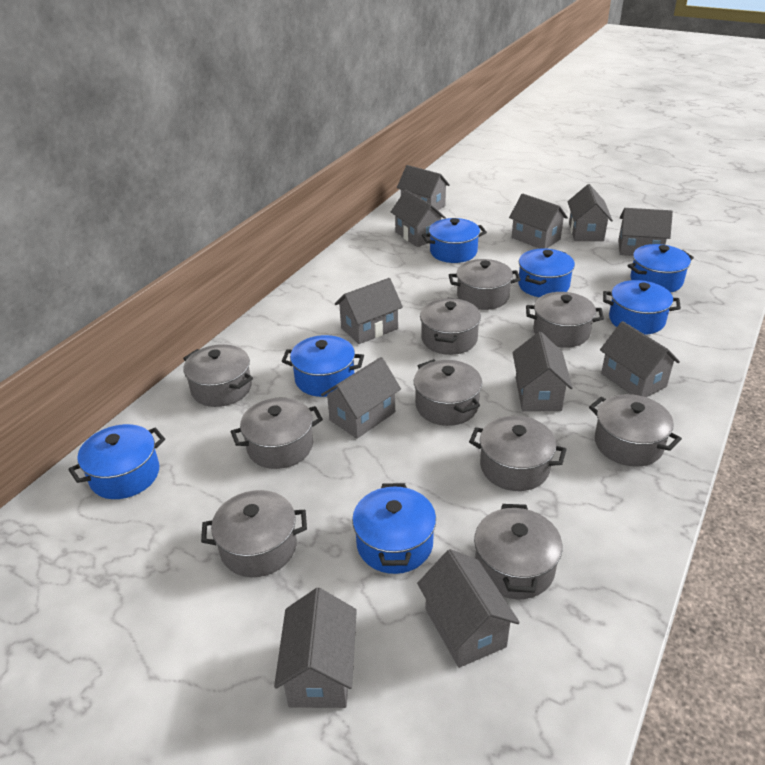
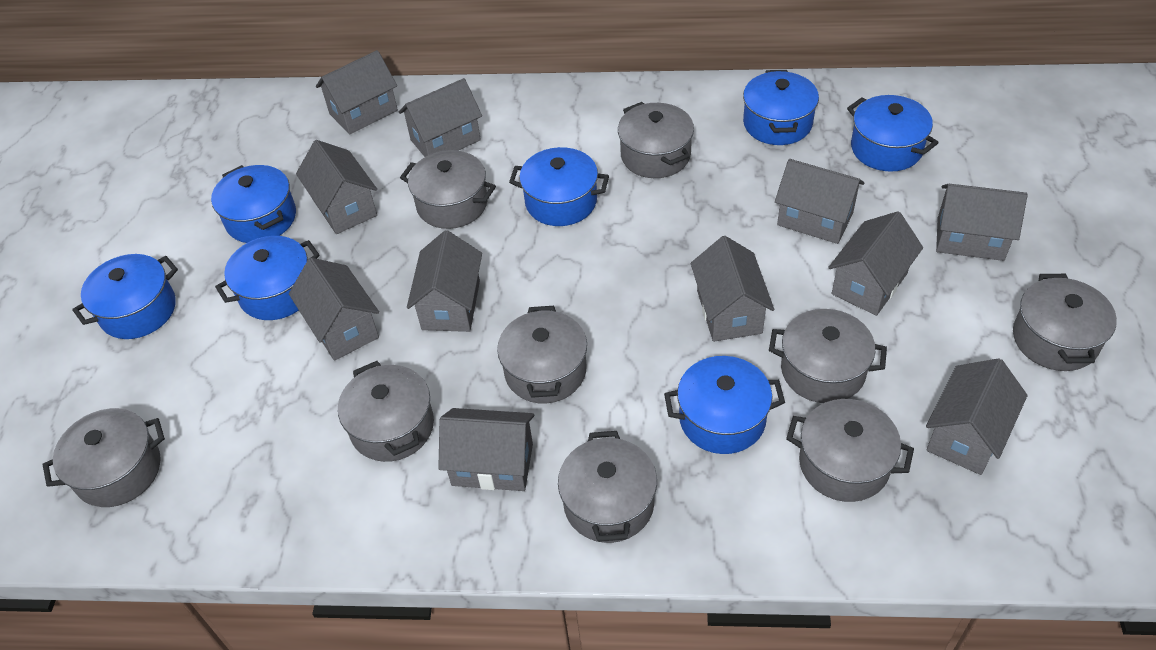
grey pot: 10 -> 9

